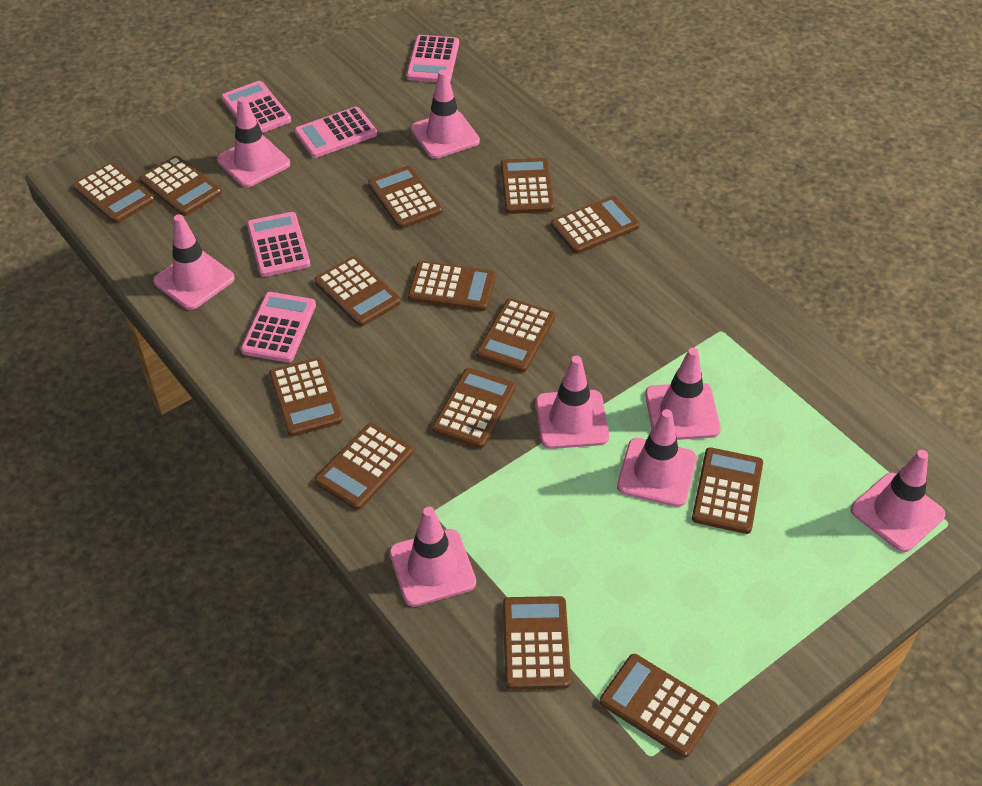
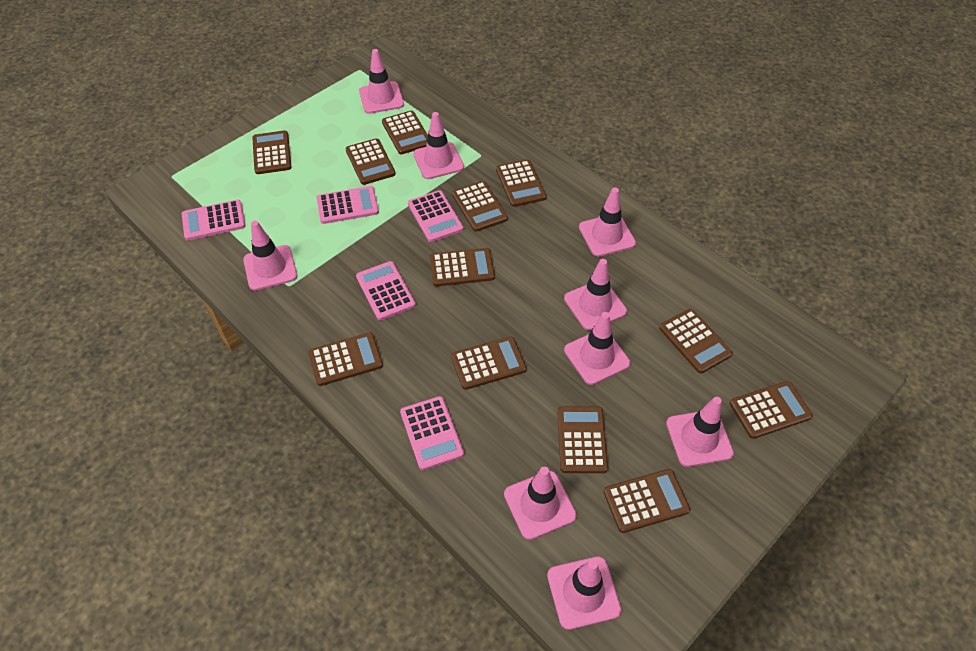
brown calculator: 14 -> 12
pink traffic cone: 8 -> 9

